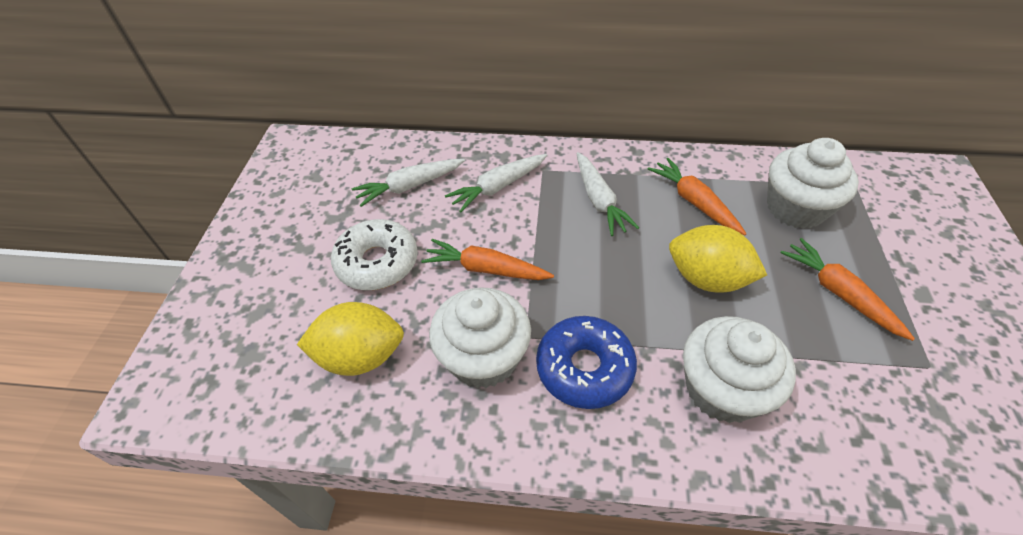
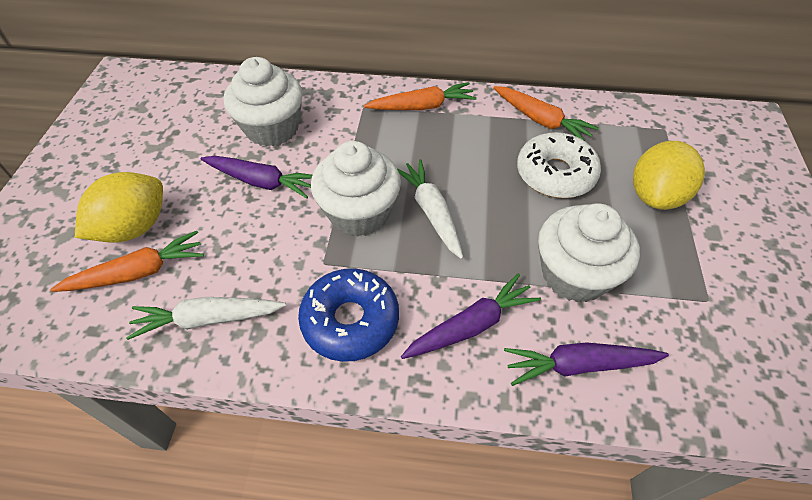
purple carrot: 0 -> 3
white carrot: 3 -> 2

